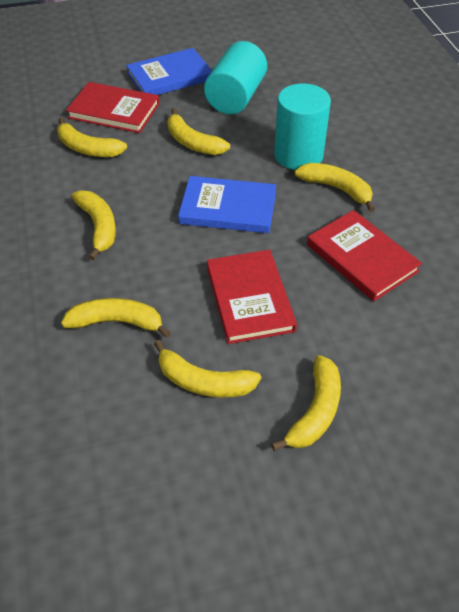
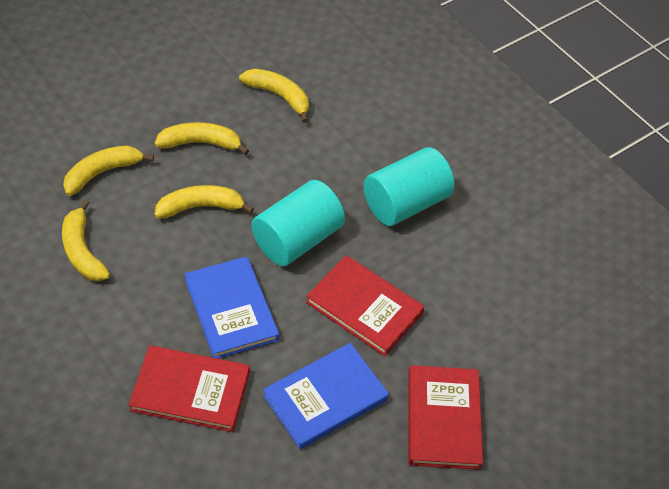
yellow banana: 7 -> 5

